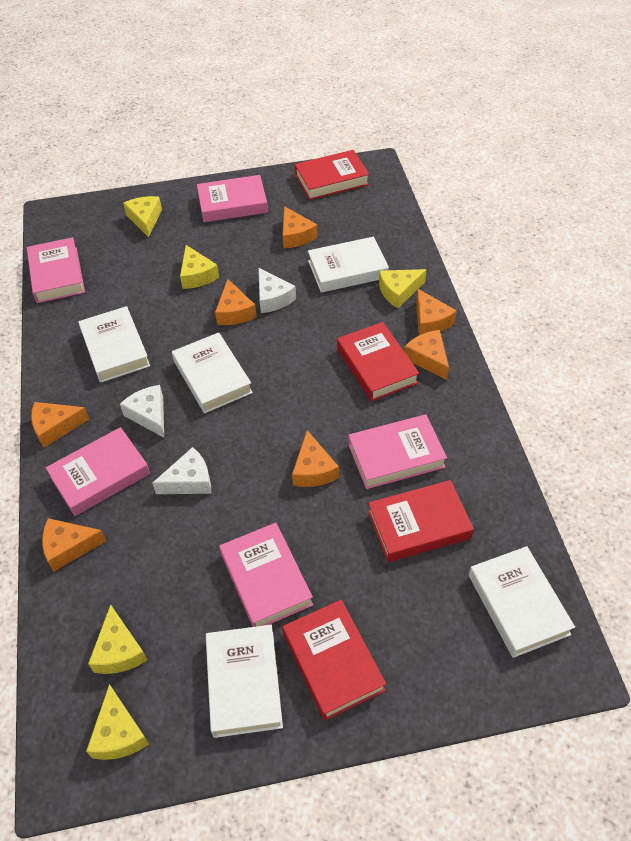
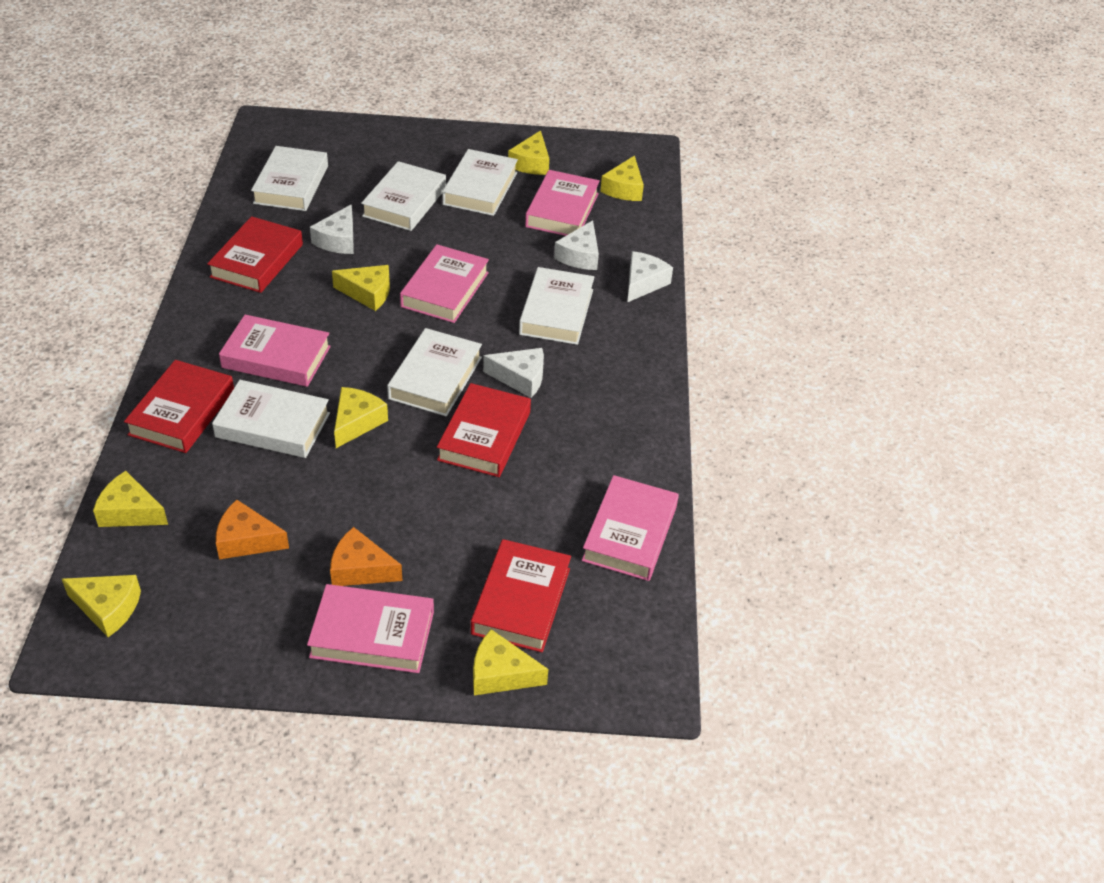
orange cheese: 7 -> 2
white book: 5 -> 6
white cheese: 3 -> 4
yellow cheese: 5 -> 7

